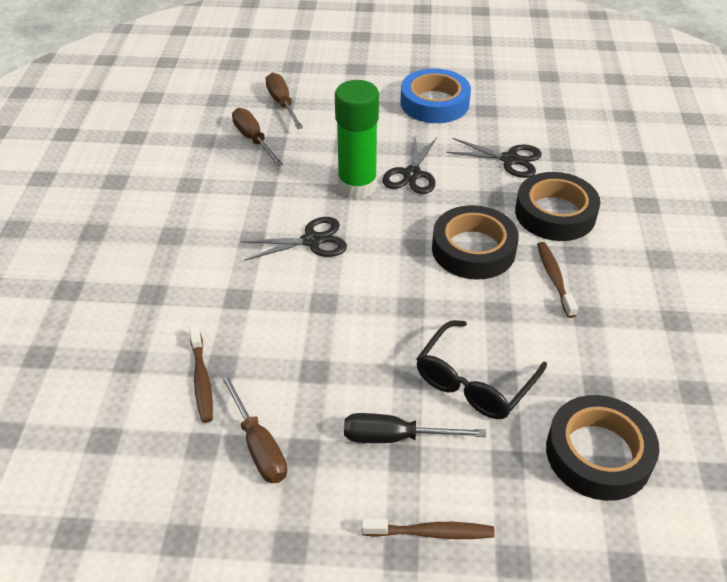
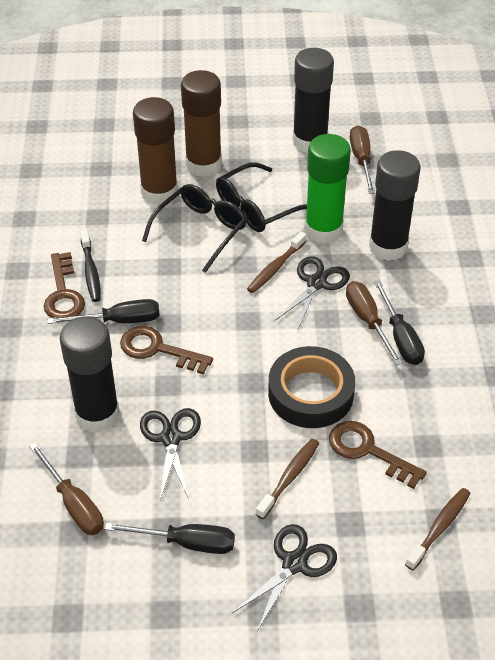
black glasses: 1 -> 2
black glue stick: 0 -> 3
black screwdriver: 1 -> 3
black tape: 3 -> 1
black toothbrush: 0 -> 1
blue tape: 1 -> 0
brown glue stick: 0 -> 2
brown key: 0 -> 3

